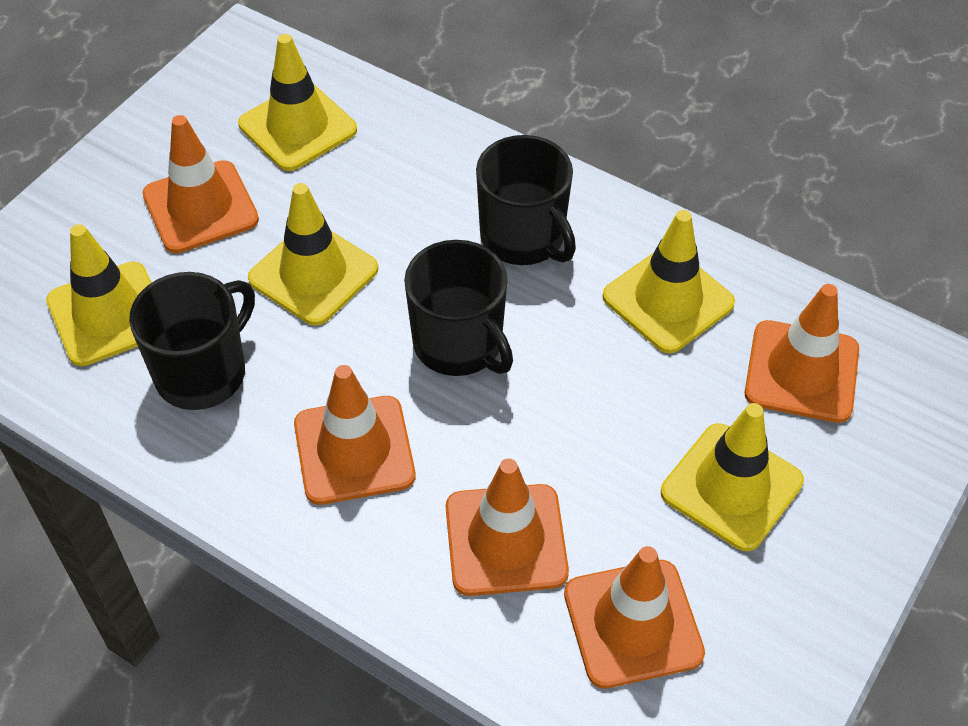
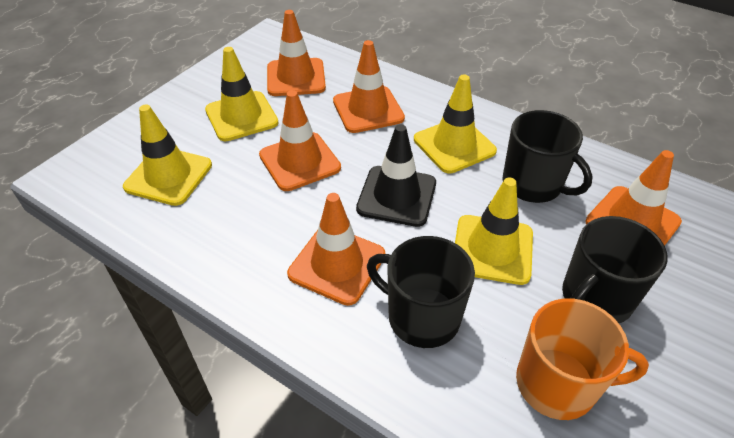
black traffic cone: 0 -> 1
orange mug: 0 -> 1
yellow traffic cone: 5 -> 4

